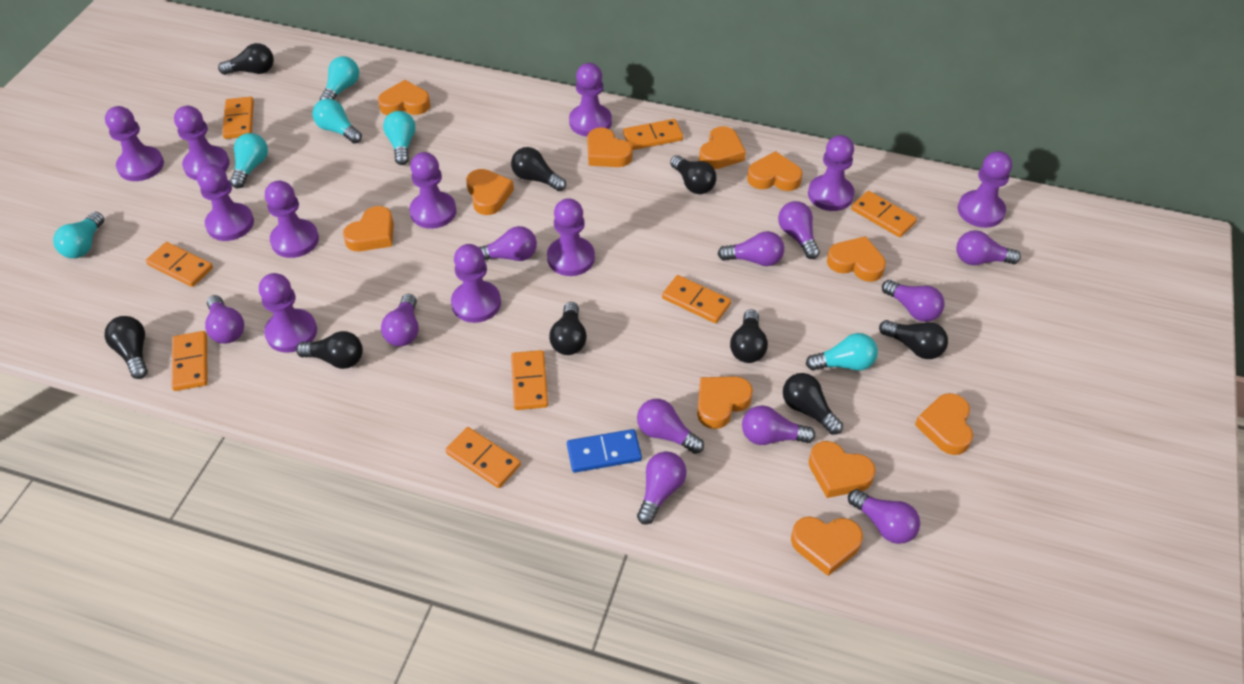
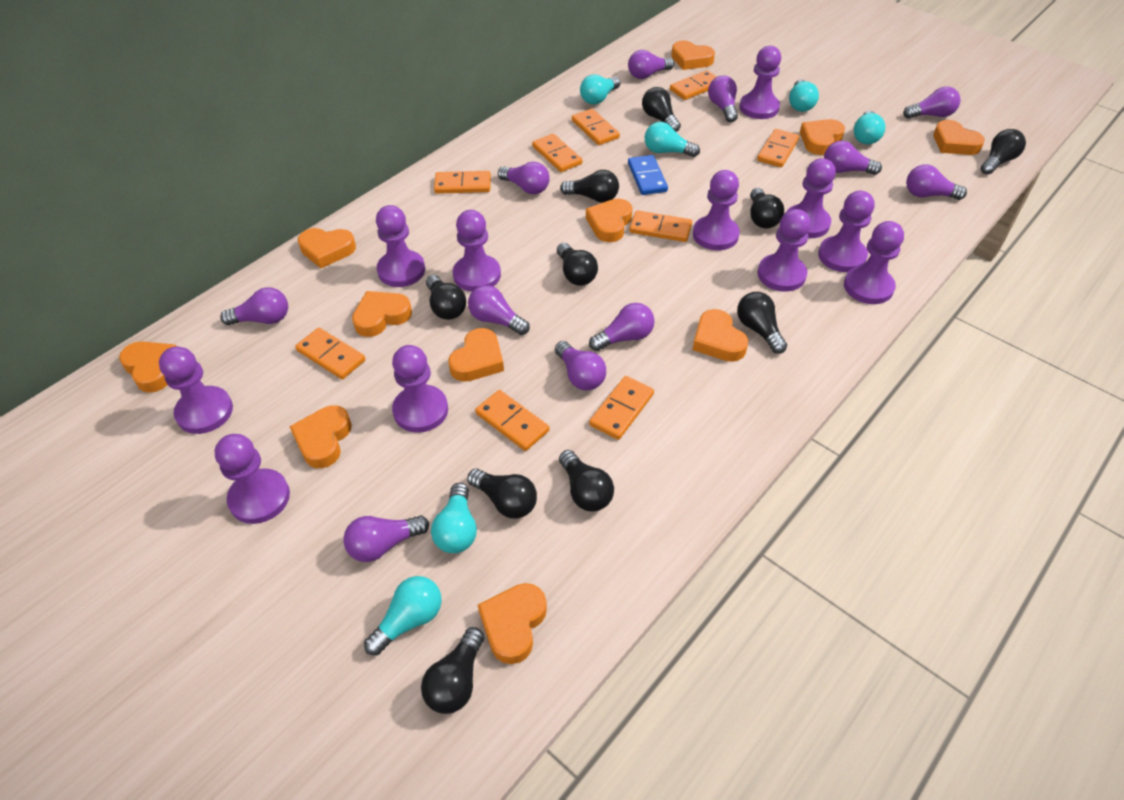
black light bulb: 9 -> 10
orange domino: 8 -> 9

